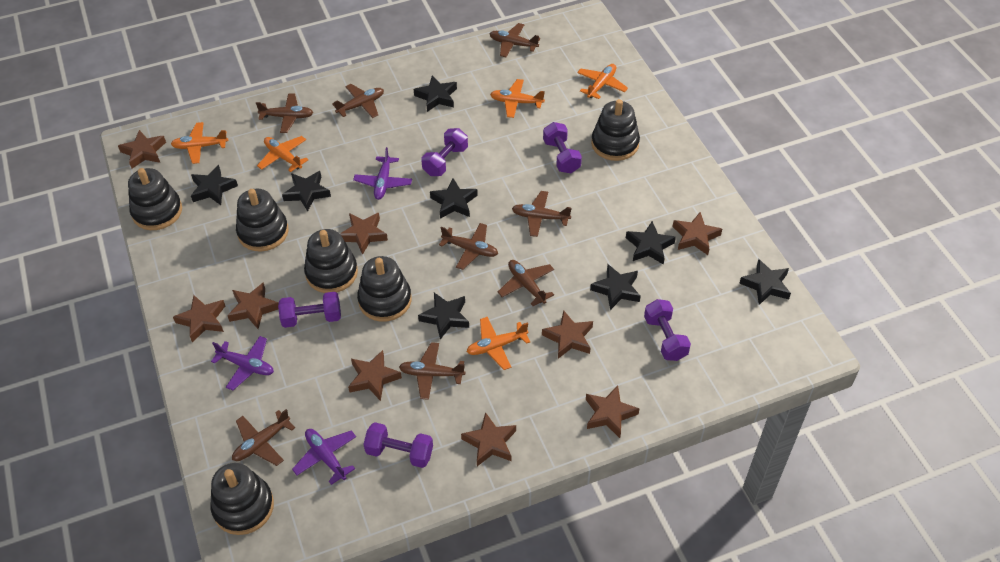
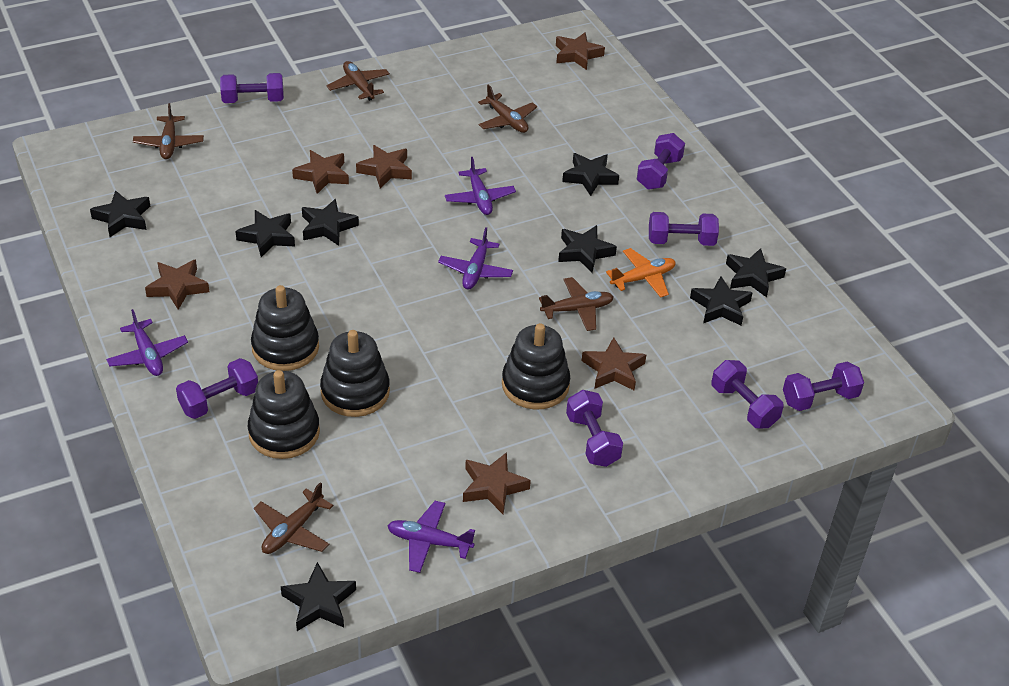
black stacking toy: 6 -> 4
brown plane: 8 -> 5
brown star: 9 -> 6
orange plane: 5 -> 1
purple dumbbell: 5 -> 7
purple plane: 3 -> 4

